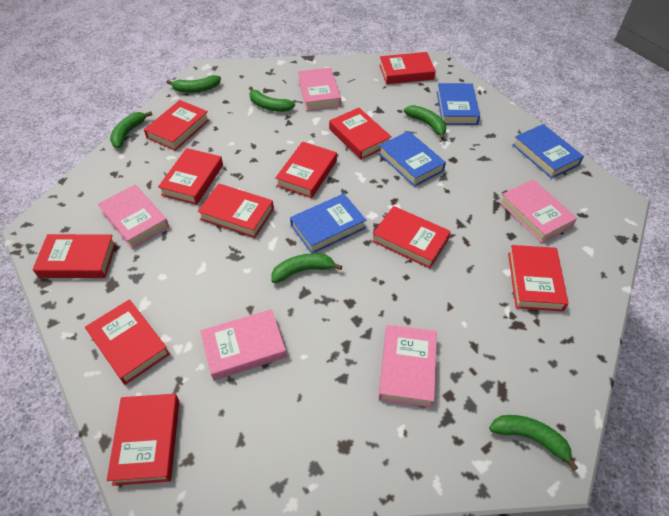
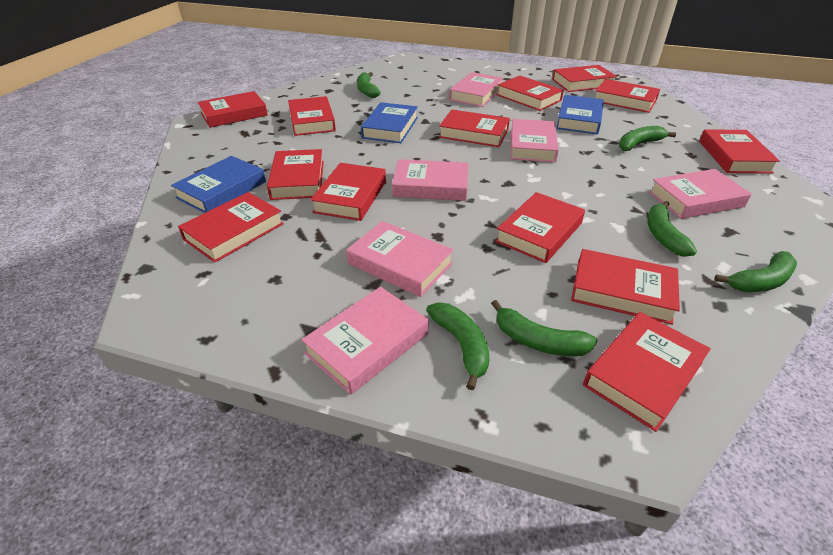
blue book: 4 -> 3
pink book: 5 -> 6
red book: 11 -> 13

